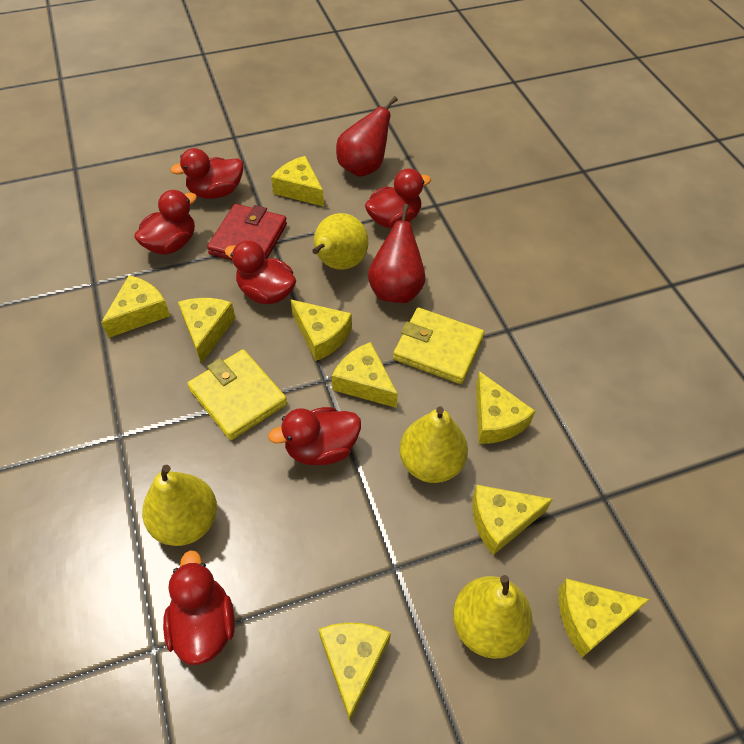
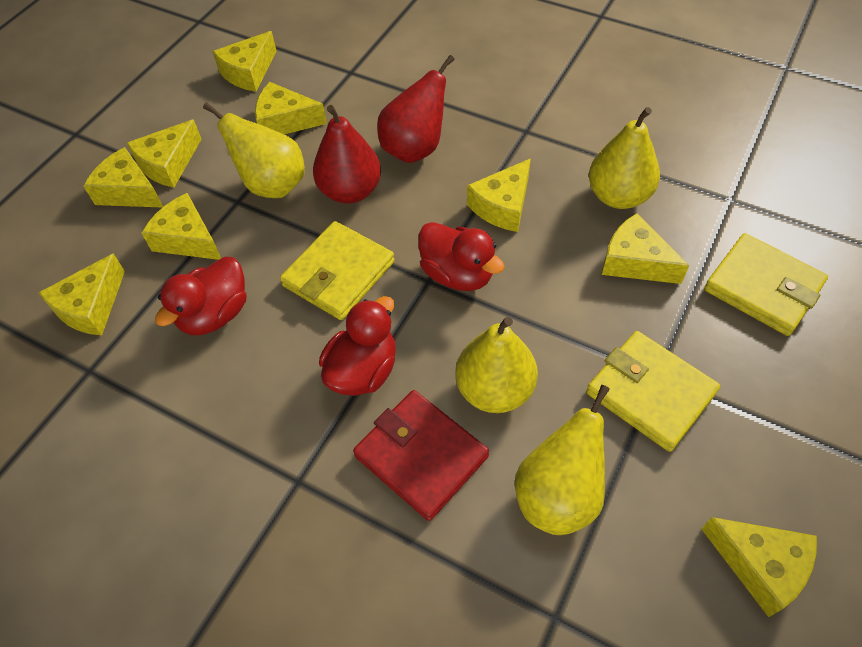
red duck: 6 -> 3
yellow wallet: 2 -> 3

